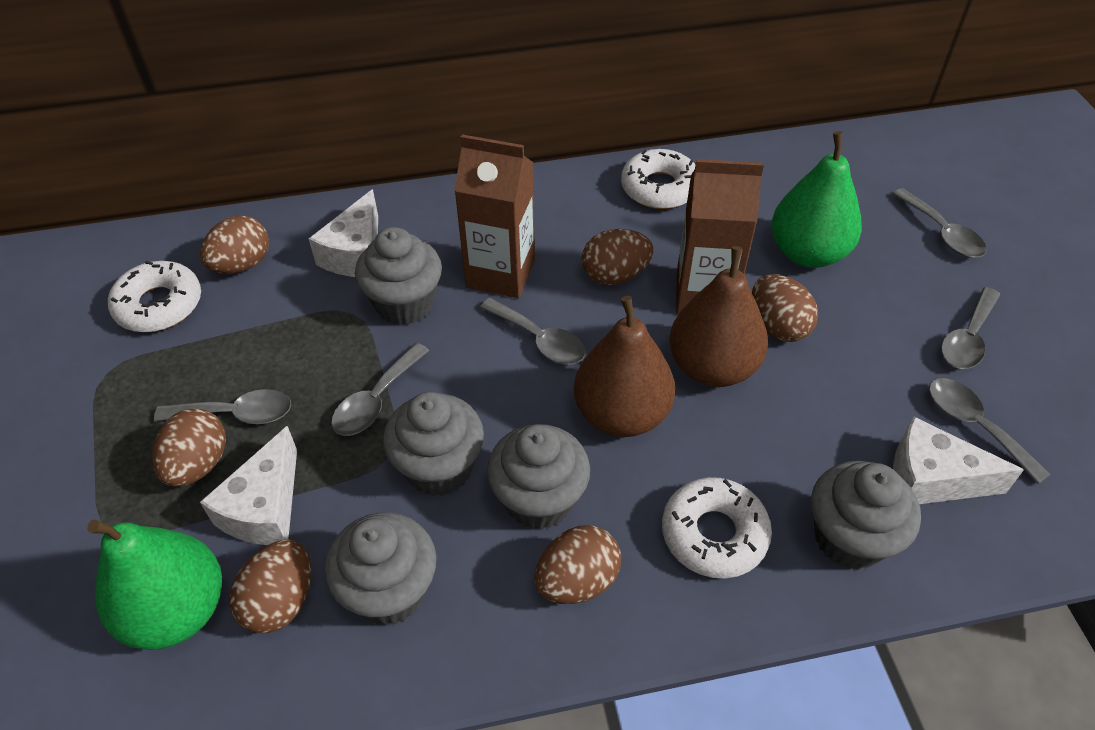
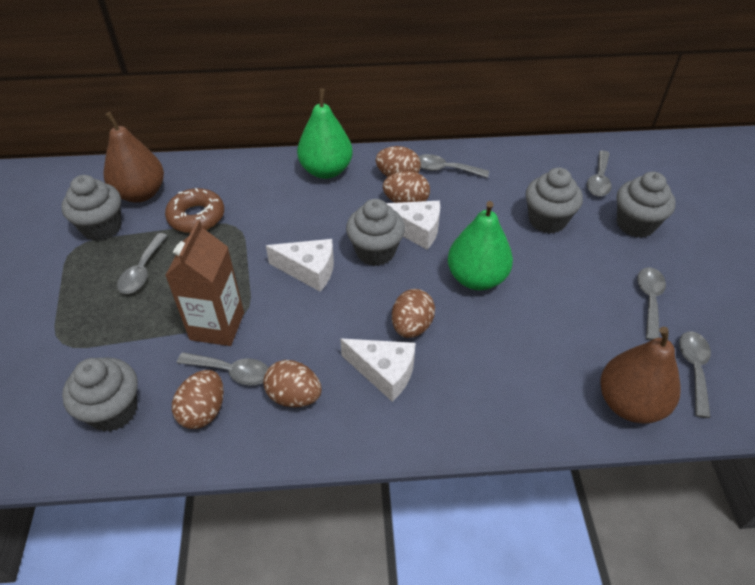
brown carton: 2 -> 1
brown donut: 0 -> 1
brown egg: 6 -> 5
white donut: 3 -> 0

